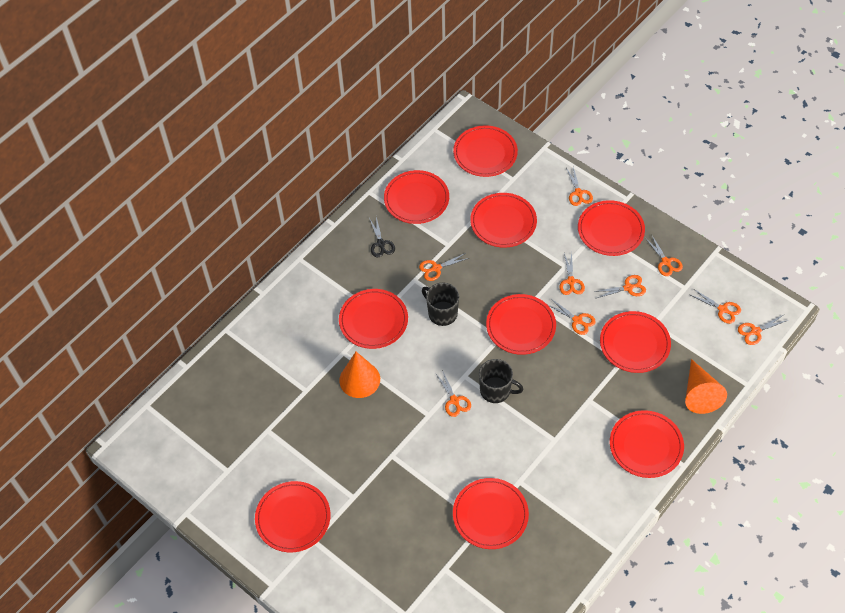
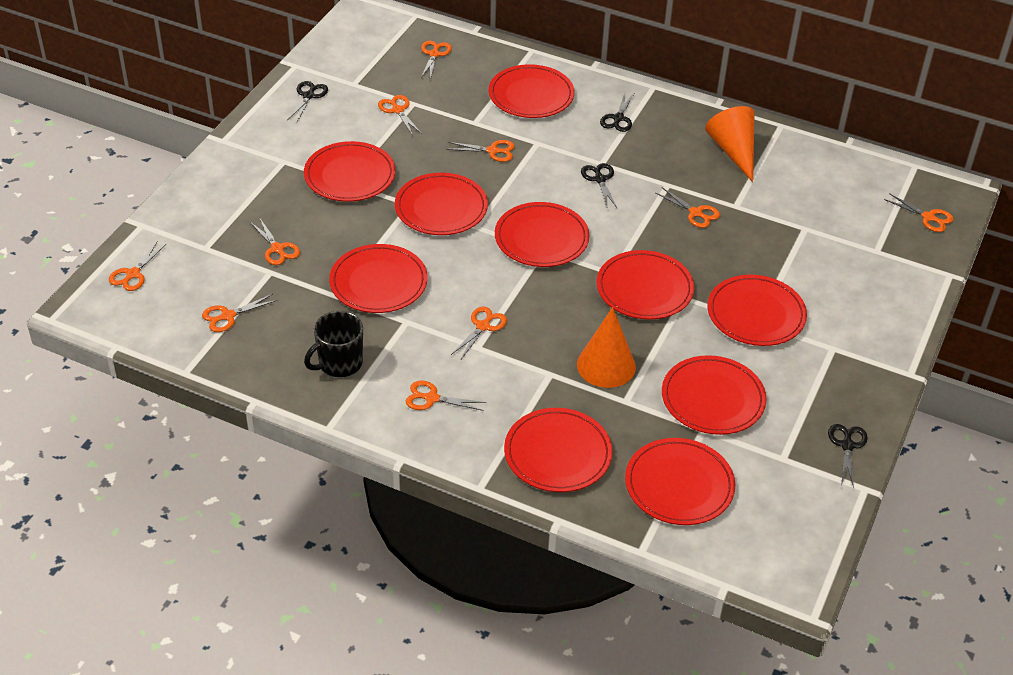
black mug: 2 -> 1
black scissors: 1 -> 4
orange scissors: 9 -> 10

